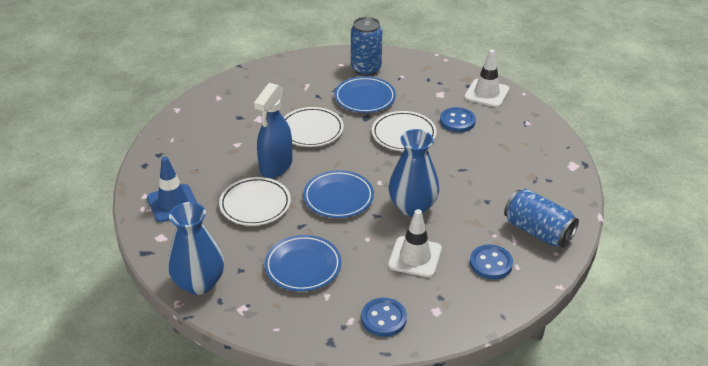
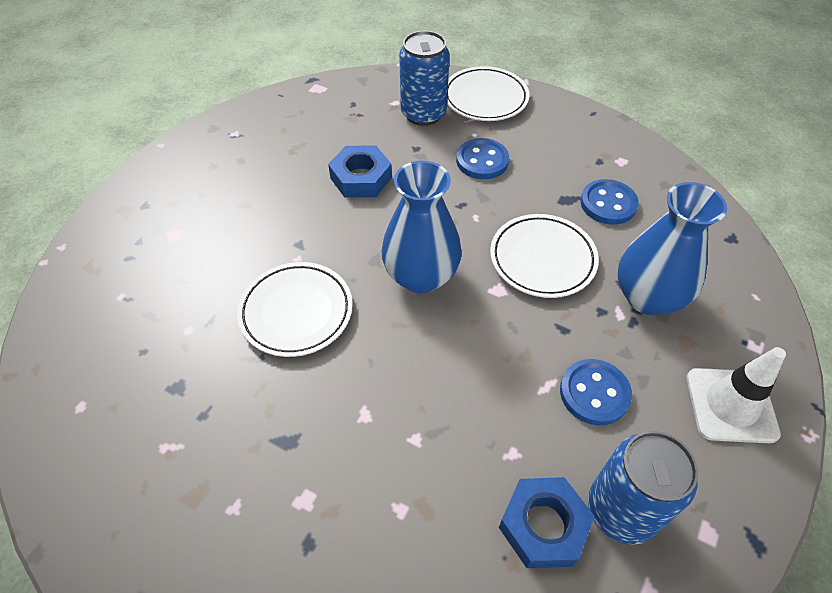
blue nut: 0 -> 2
blue plate: 3 -> 0
blue spray bottle: 1 -> 0
blue traffic cone: 1 -> 0
white traffic cone: 2 -> 1

